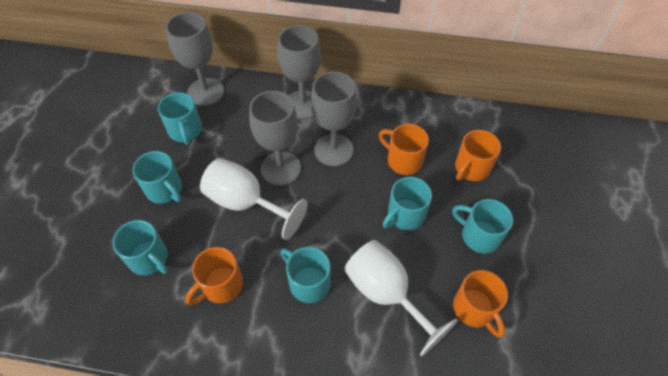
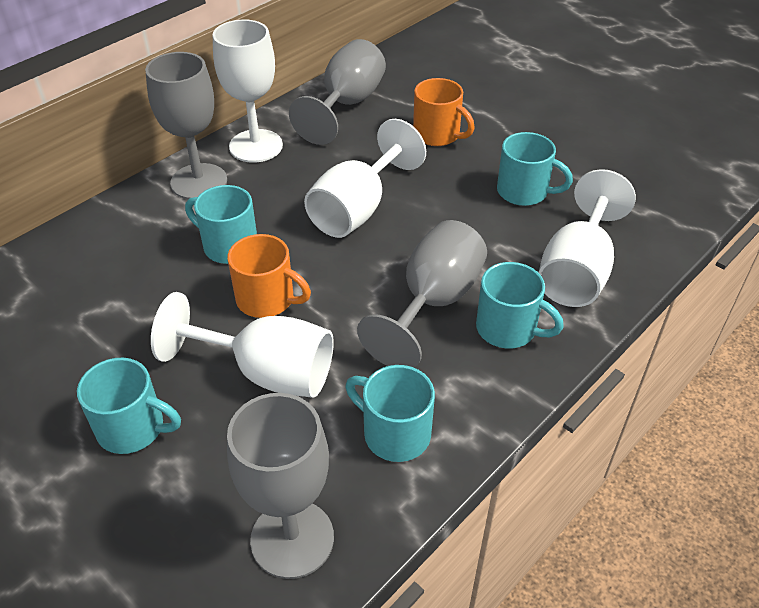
orange mug: 4 -> 2
turquoise mug: 6 -> 5
white goblet: 2 -> 4

